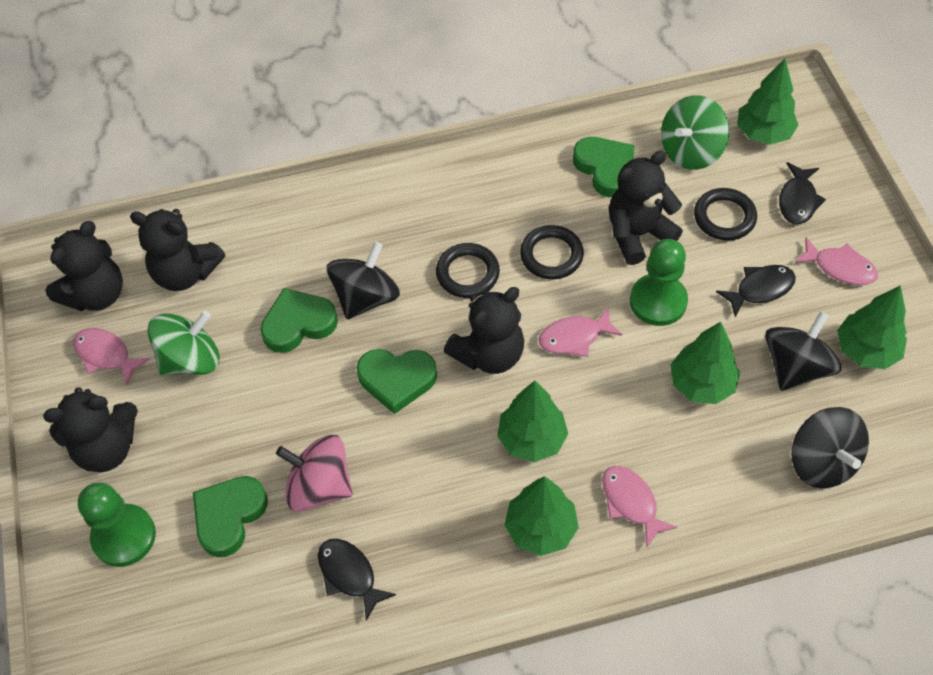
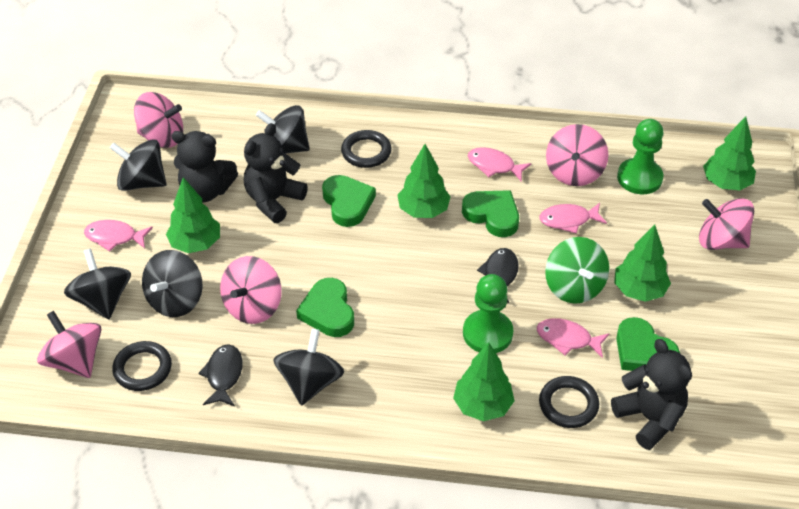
black fish: 3 -> 2
black spinning top: 3 -> 5
black teddy bear: 5 -> 3
green spinning top: 2 -> 1
pink spinning top: 1 -> 5

